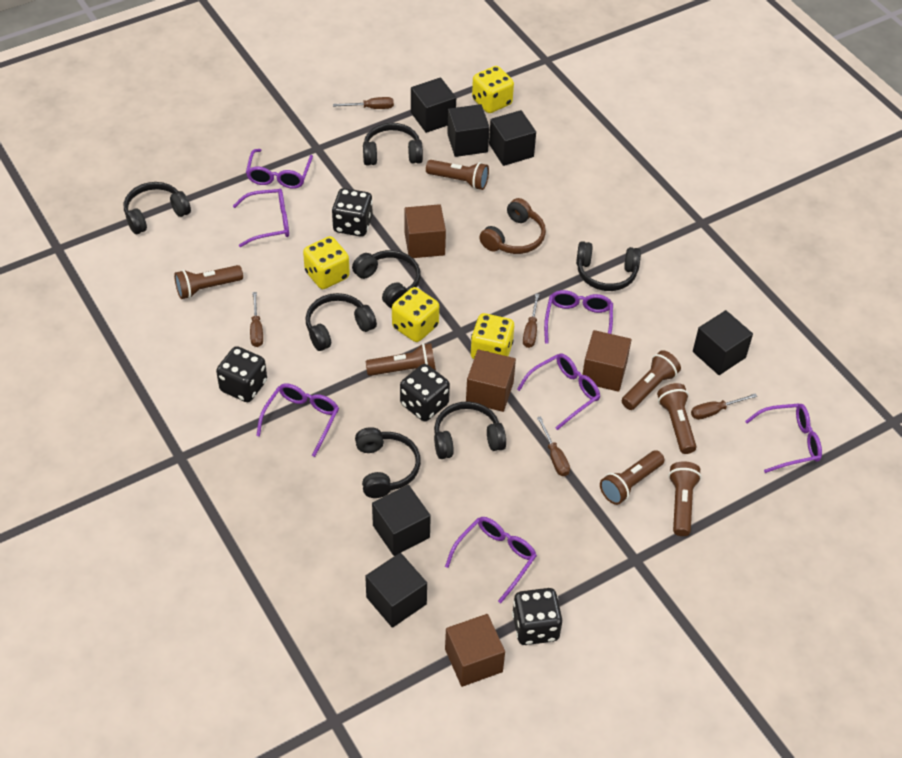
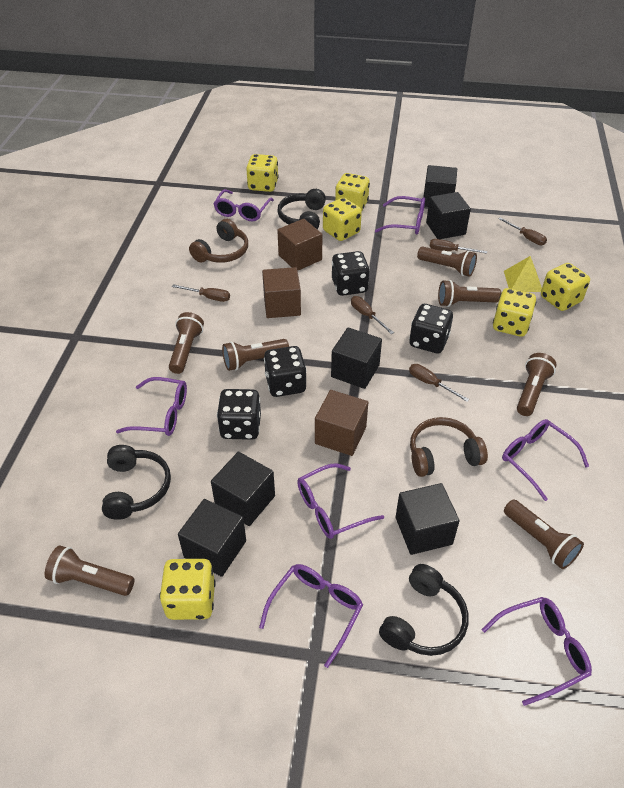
black headphones: 7 -> 3
brown cube: 4 -> 3
brown headphones: 1 -> 2
yellow dice: 4 -> 6
yellow pyramid: 0 -> 1

